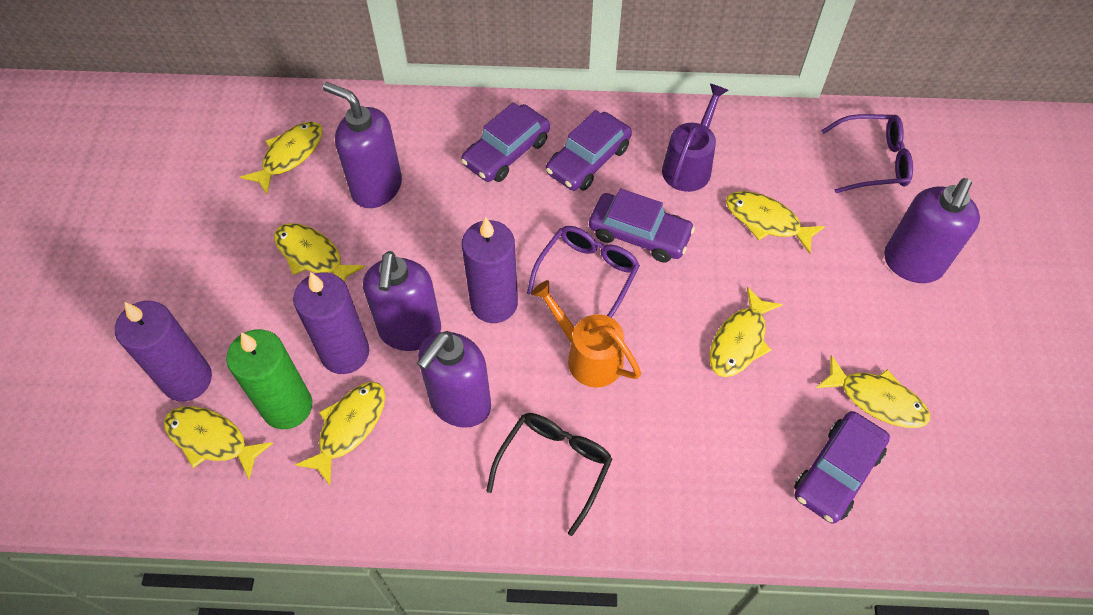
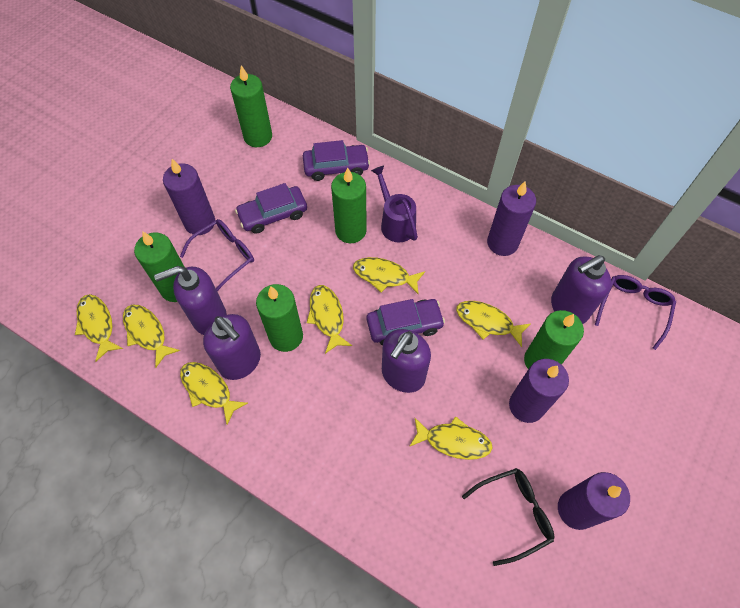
green candle: 1 -> 5
orange watering can: 1 -> 0
purple candle: 3 -> 4
purple car: 4 -> 3

